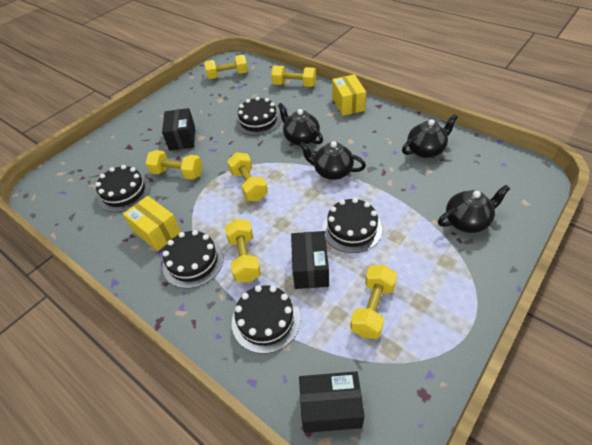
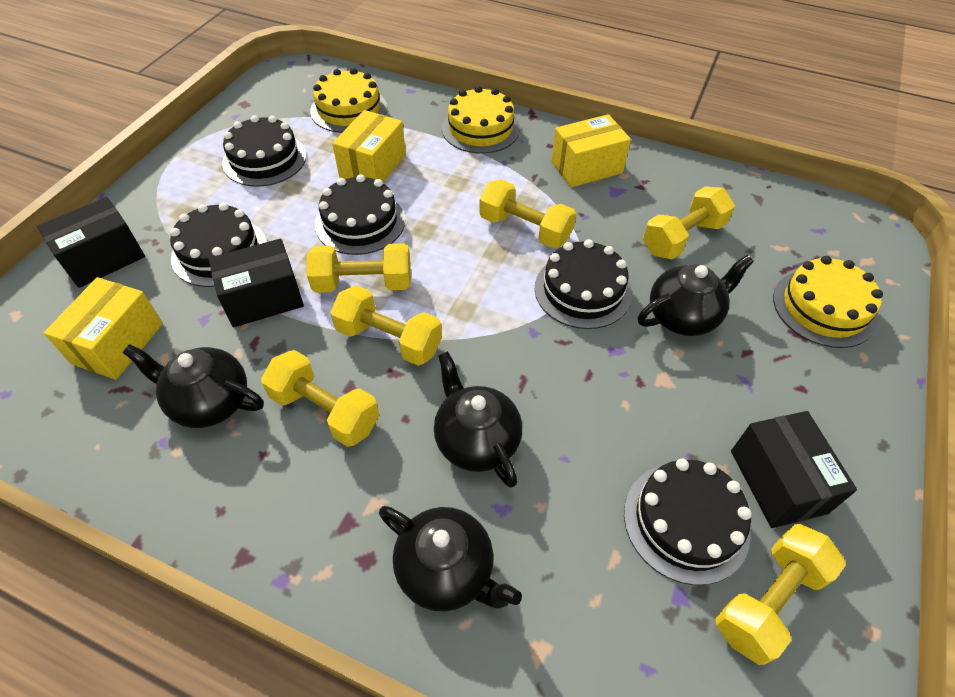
yellow box: 2 -> 3
yellow cake: 0 -> 3

